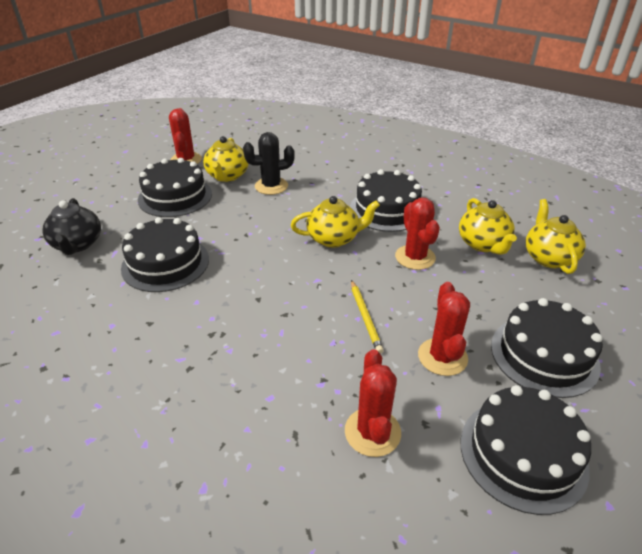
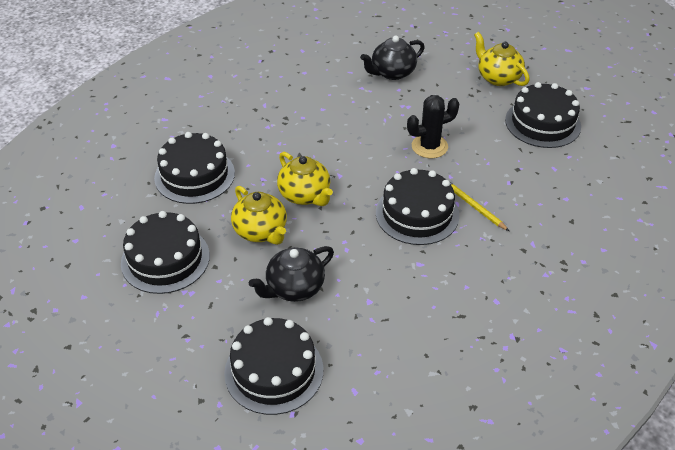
black teapot: 1 -> 2
red cactus: 4 -> 0
yellow teapot: 4 -> 3

